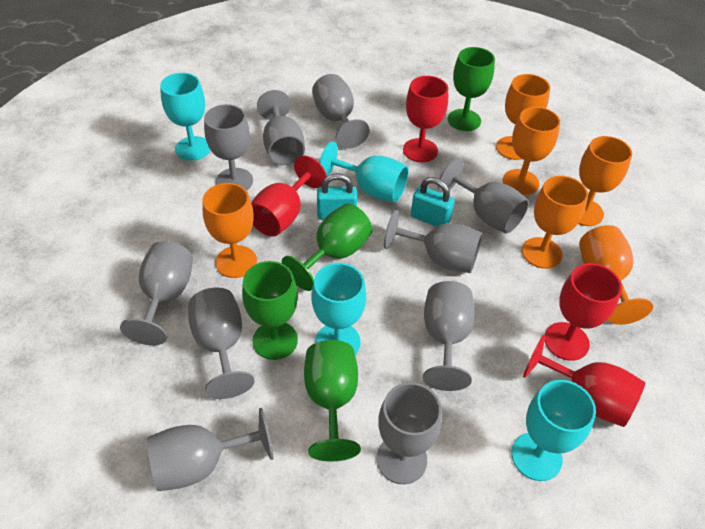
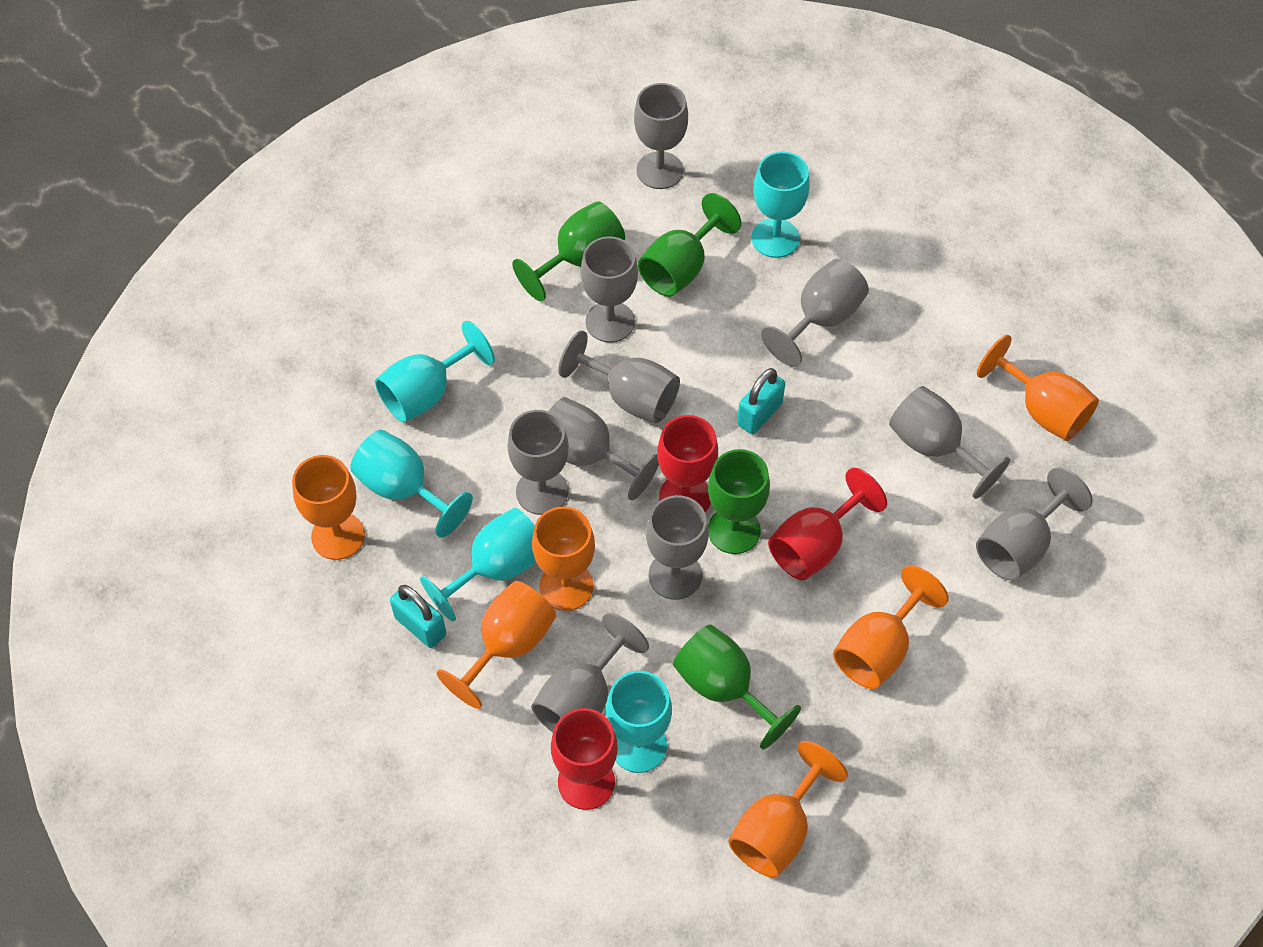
red goblet: 4 -> 3
turquoise goblet: 4 -> 5

